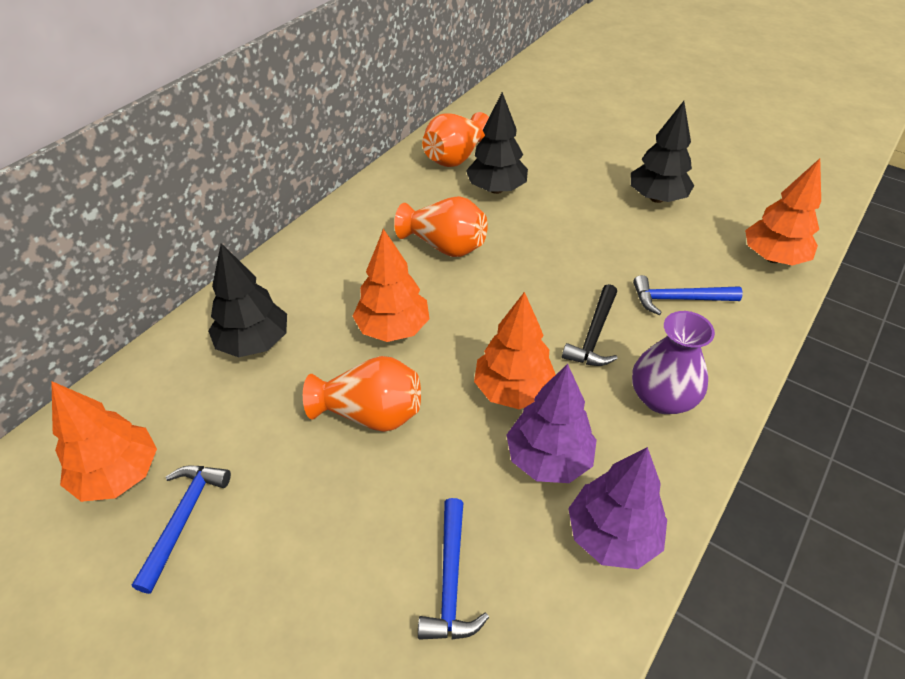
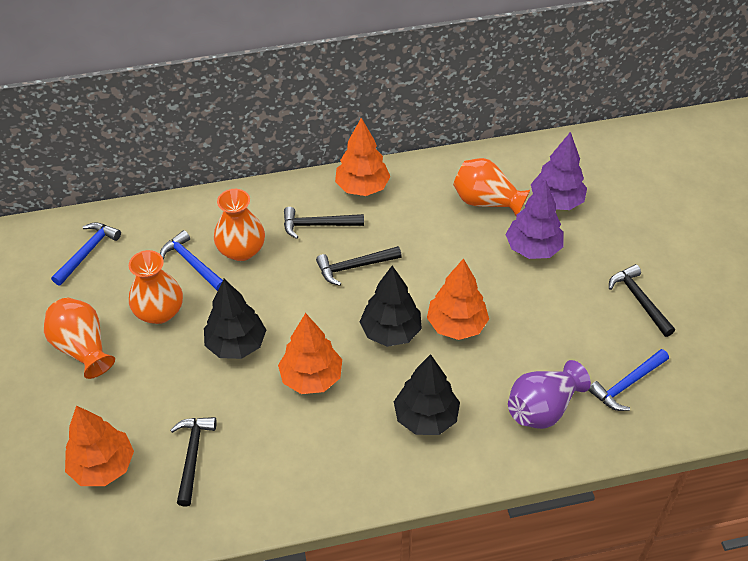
black hammer: 1 -> 4
orange vase: 3 -> 4

